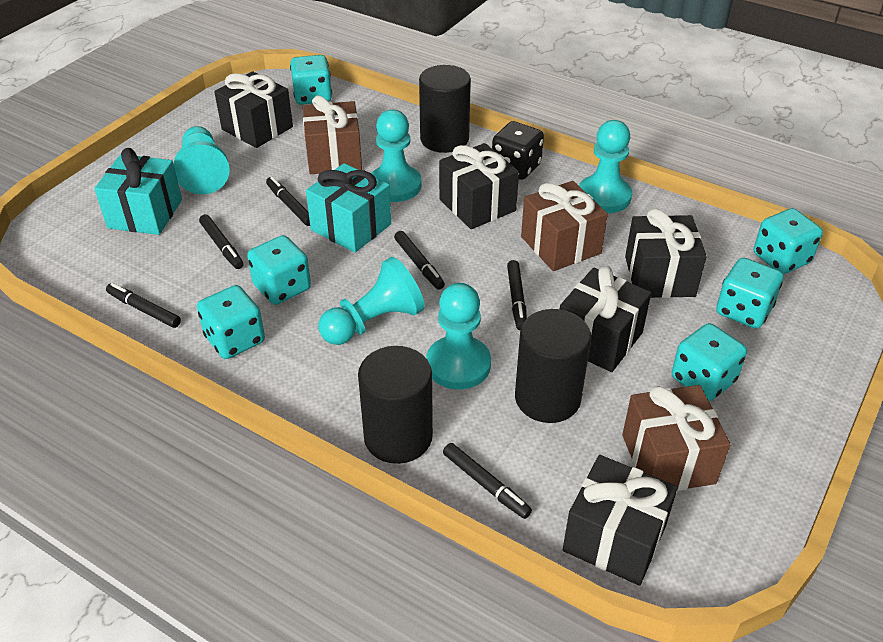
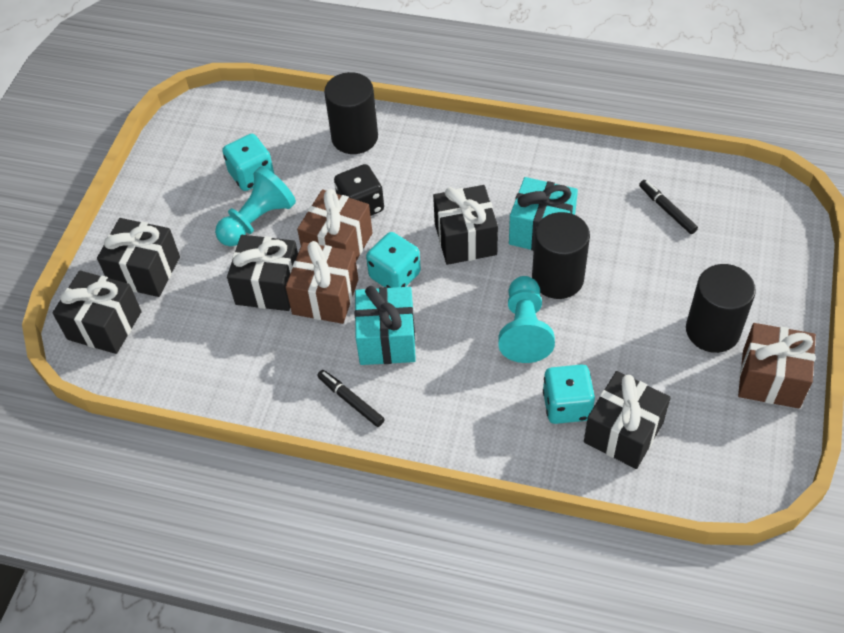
black marker: 6 -> 2
turquoise dice: 6 -> 3
turquoise pawn: 5 -> 2

